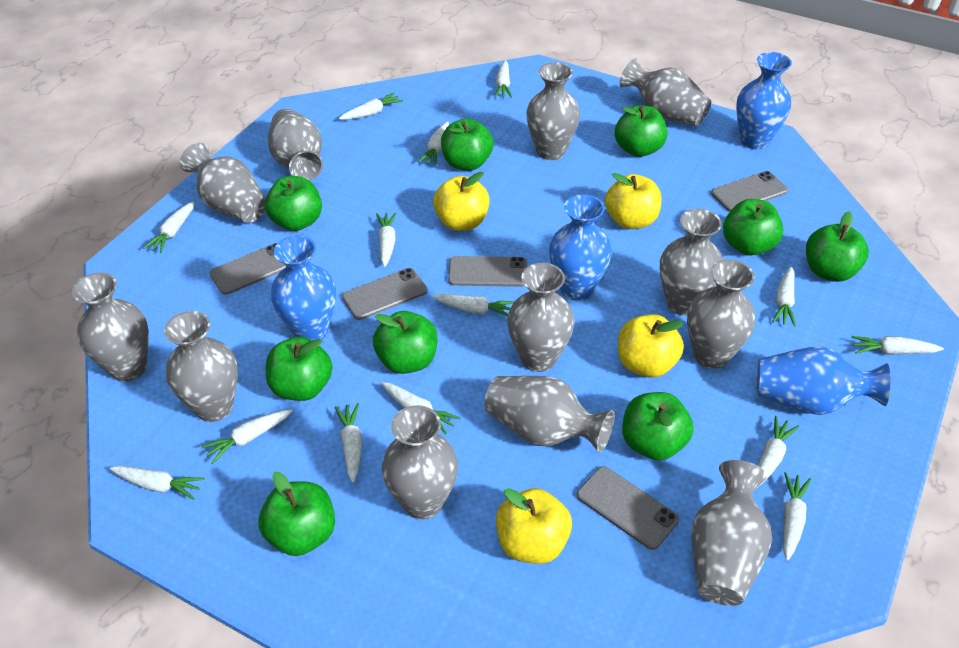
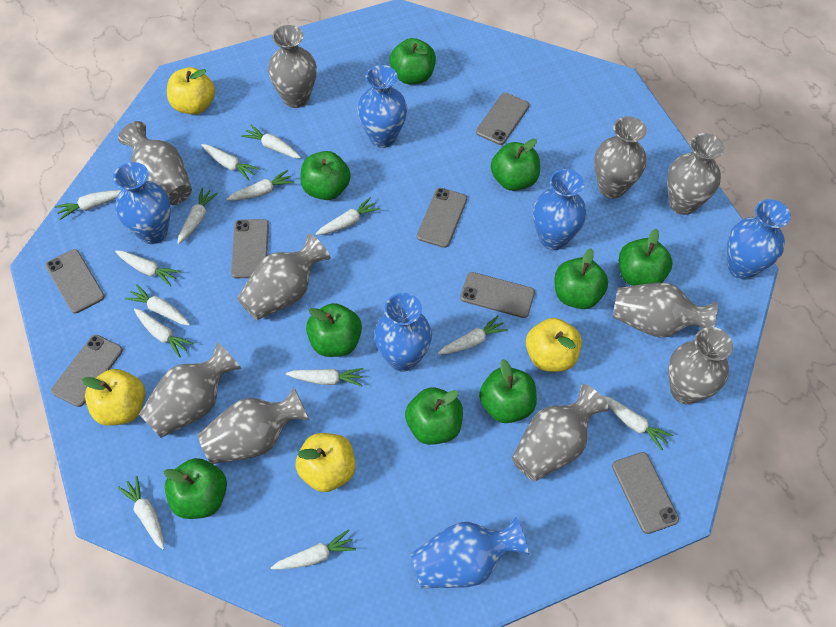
blue vase: 4 -> 6
grey phone: 5 -> 7
grey vase: 12 -> 10

